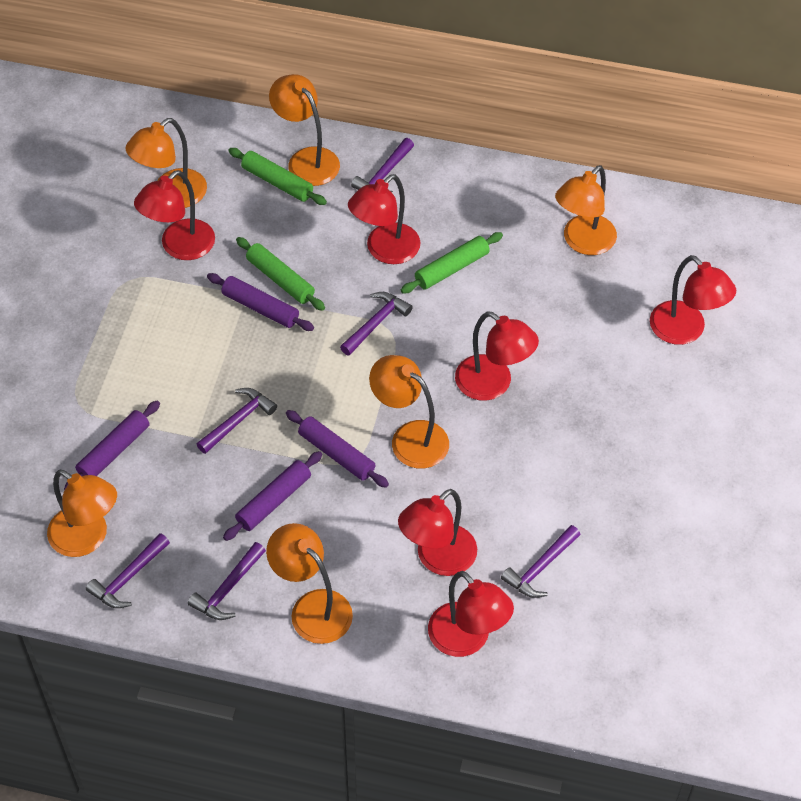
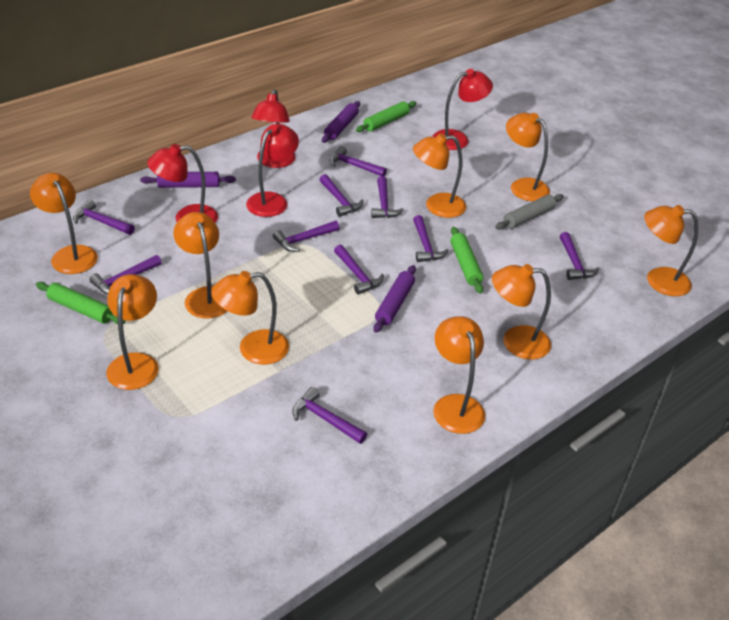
grey rolling pin: 0 -> 1
orange lamp: 6 -> 9
purple hammer: 6 -> 10
purple rolling pin: 4 -> 3
red lamp: 6 -> 4

